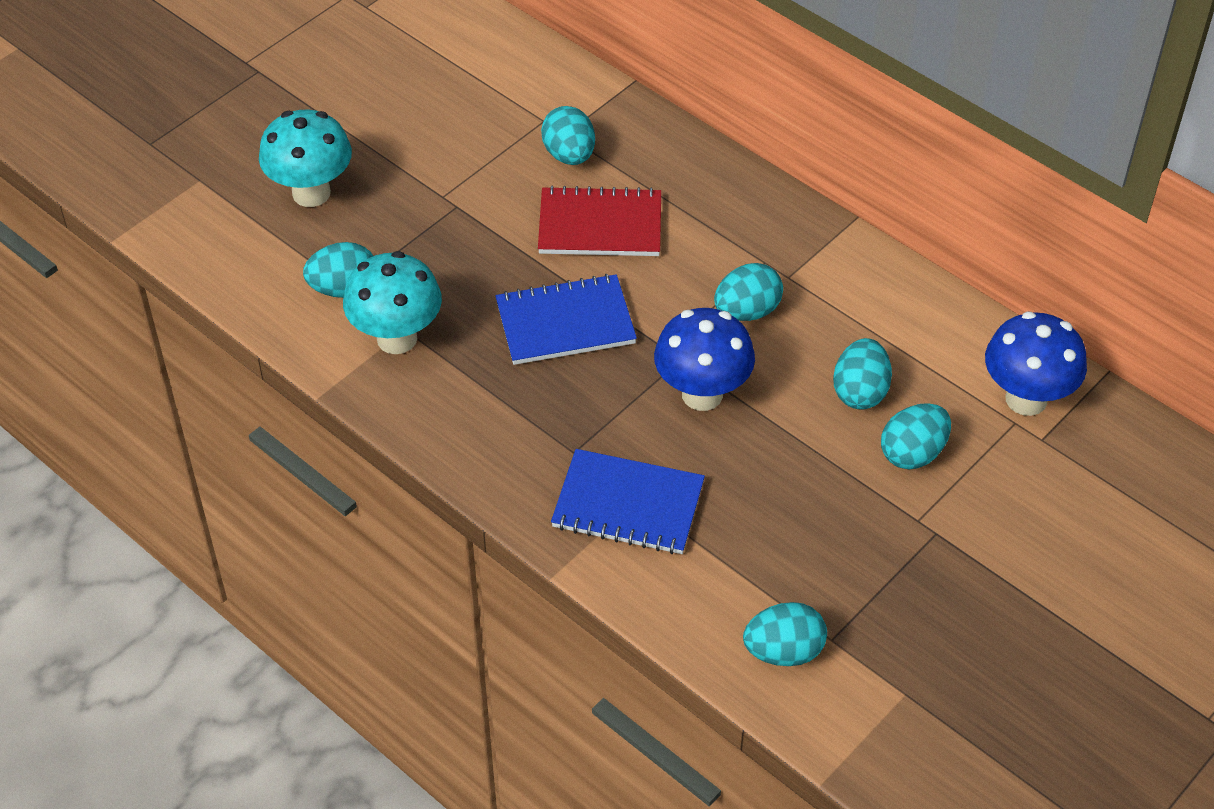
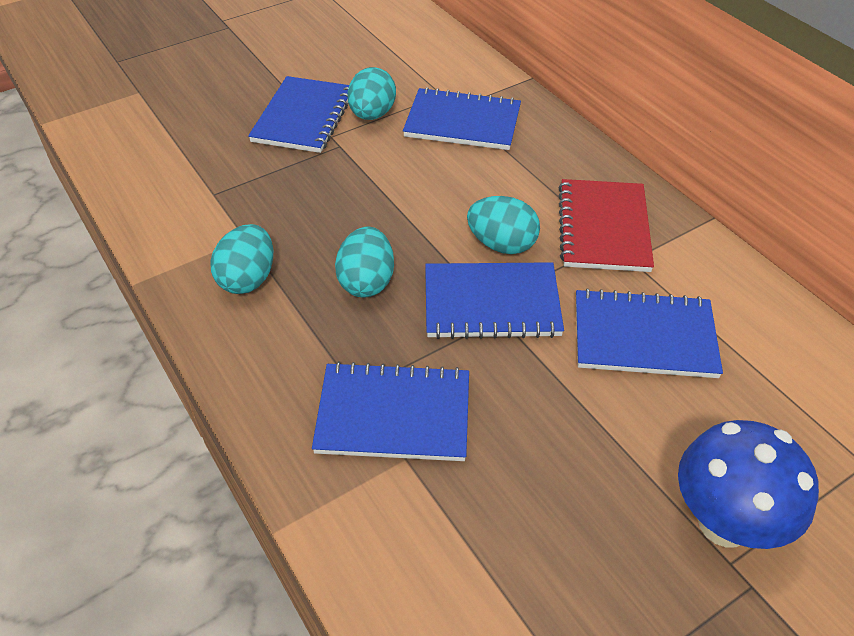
blue mushroom: 2 -> 1
blue notebook: 2 -> 5
turquoise egg: 6 -> 4
turquoise mushroom: 2 -> 0

